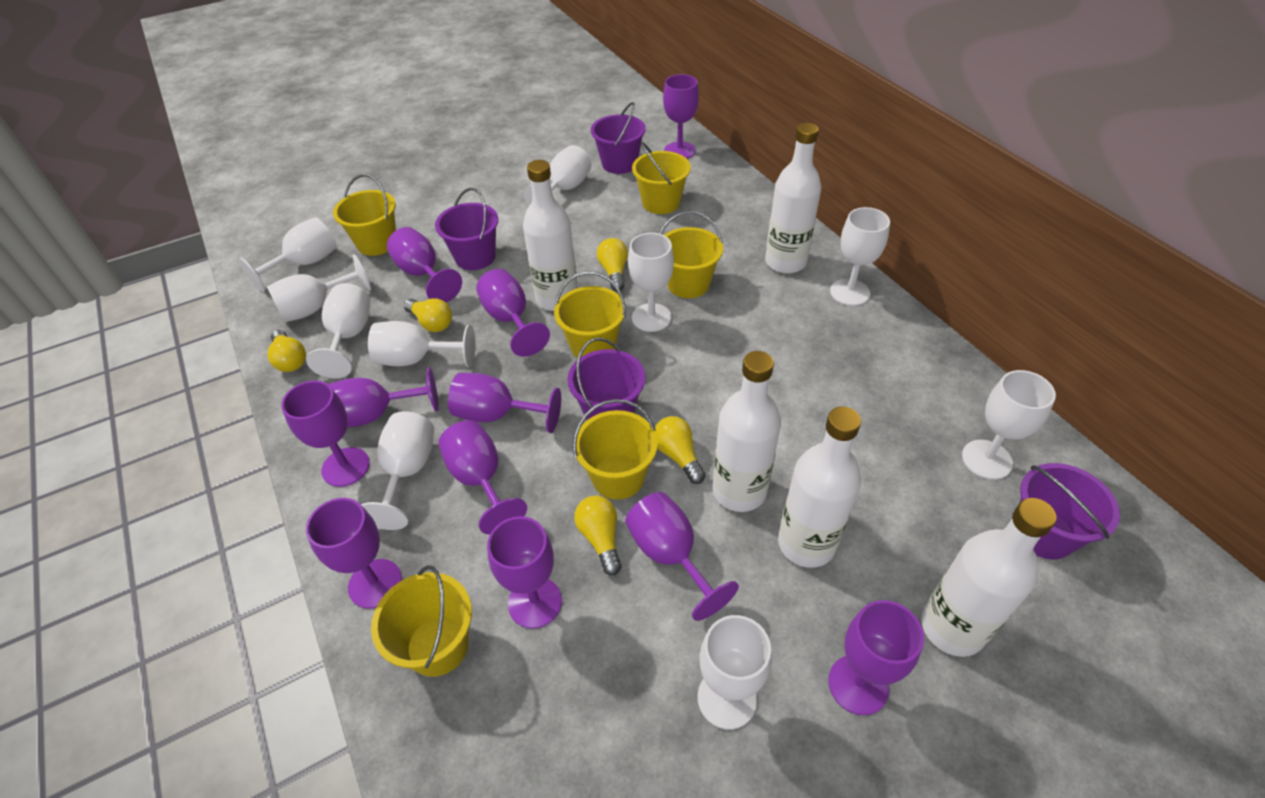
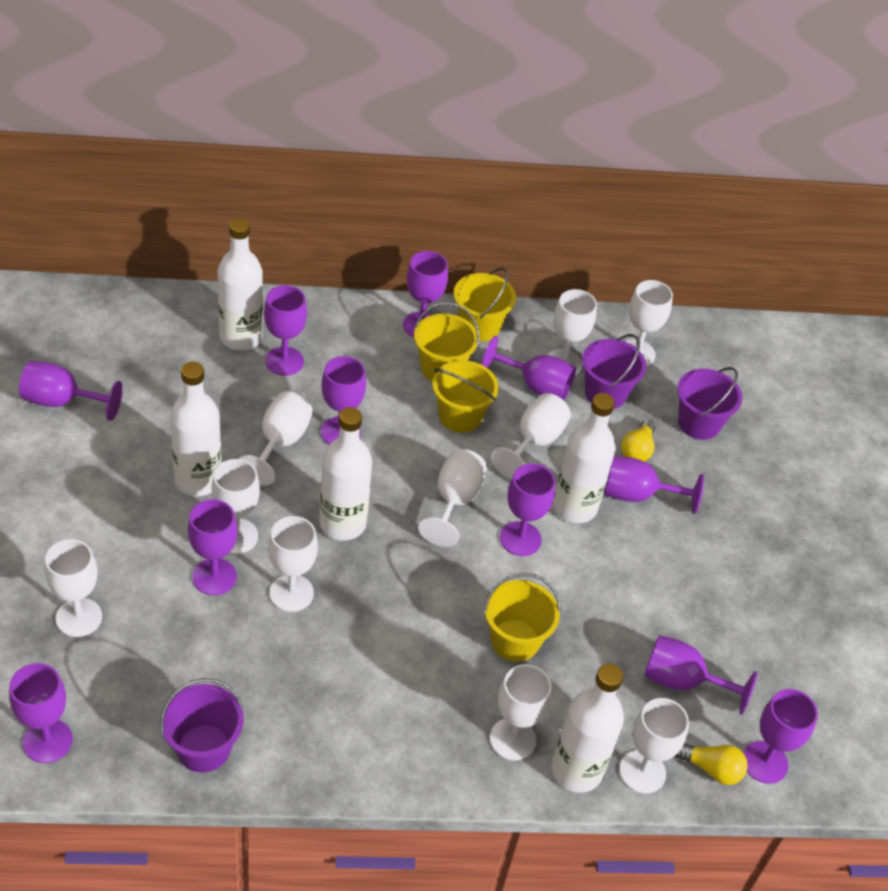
purple bucket: 4 -> 3
yellow bucket: 6 -> 4
yellow light bulb: 5 -> 2

